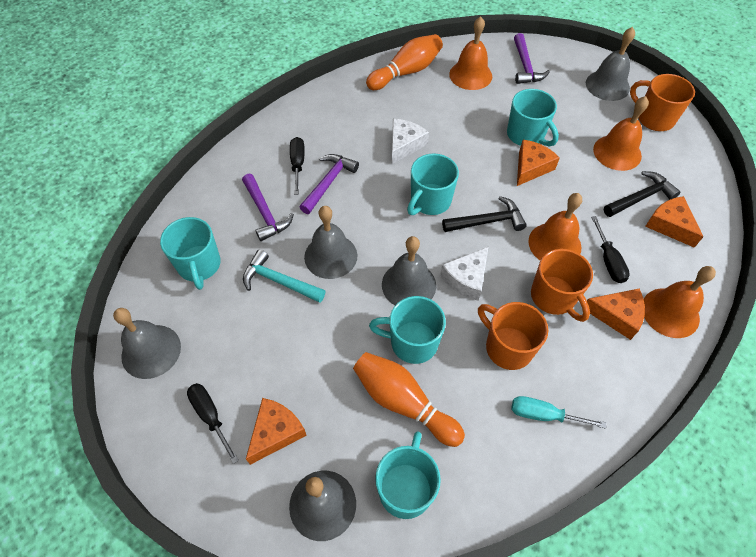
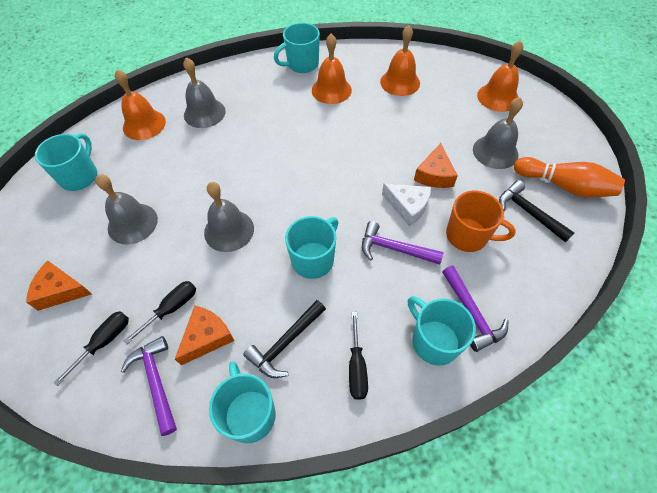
grey bell: 5 -> 4
orange bowling pin: 2 -> 1
orange cheese: 4 -> 3
orange mug: 3 -> 1
turquoise hammer: 1 -> 0
turquoise screwdriver: 1 -> 0
white cheese: 2 -> 1

